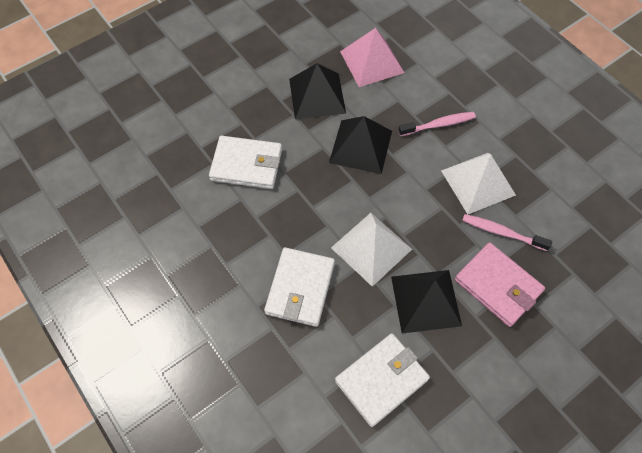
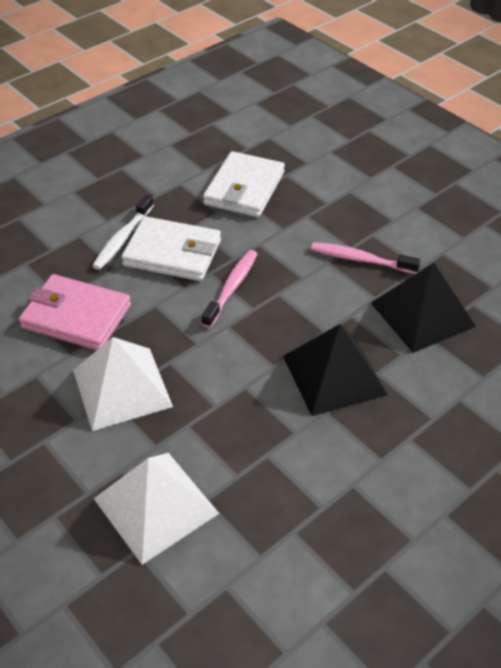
black pyramid: 3 -> 2
pink pyramid: 1 -> 0
white toothbrush: 0 -> 1
white wallet: 3 -> 2

